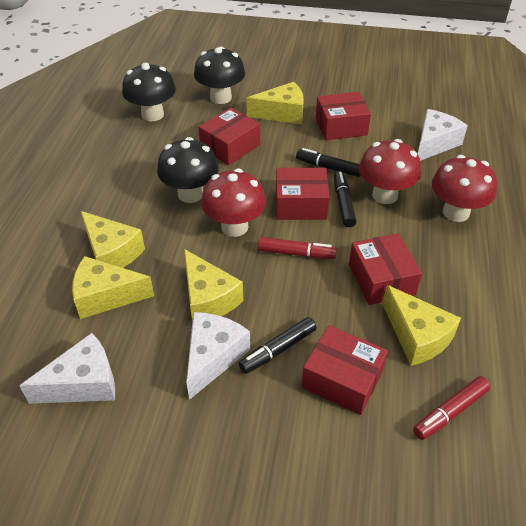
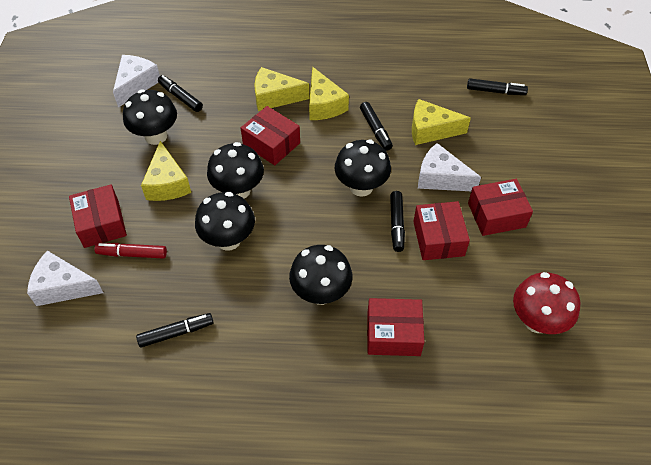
black marker: 3 -> 5
black mushroom: 3 -> 5
red marker: 2 -> 1
red mushroom: 3 -> 1
yellow cheese: 5 -> 4

